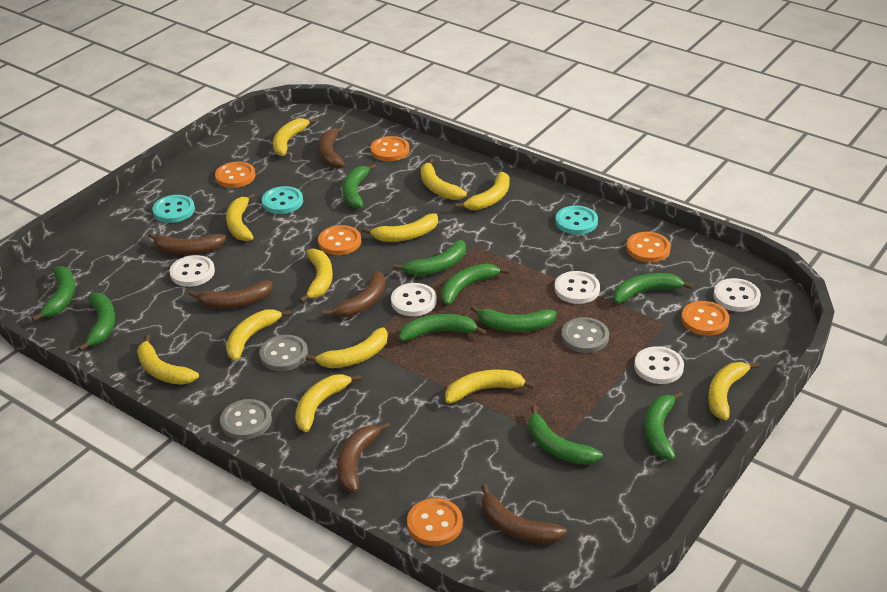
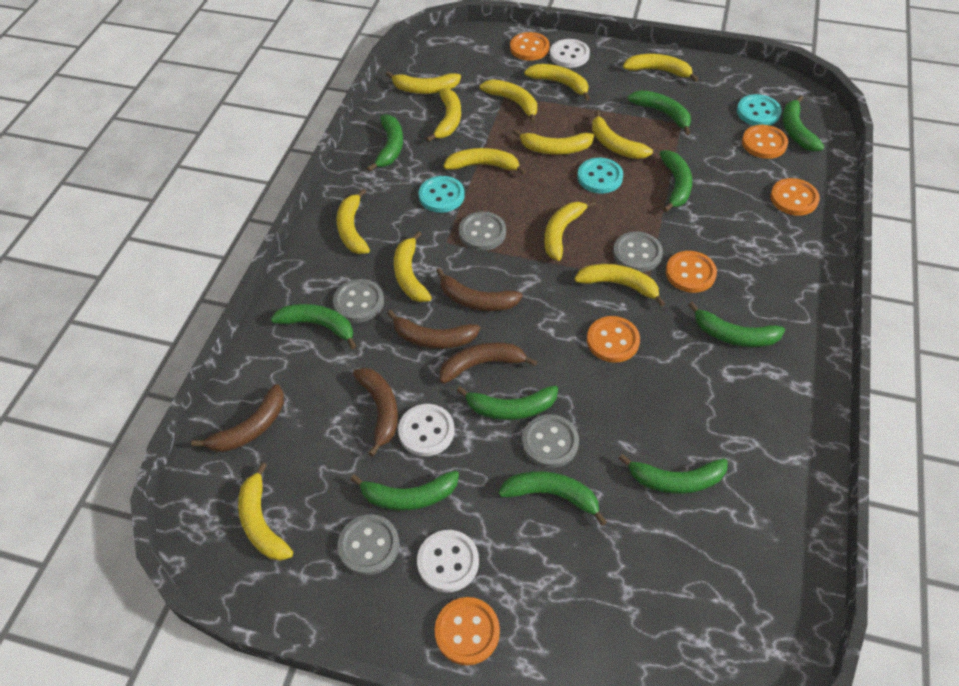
brown banana: 6 -> 5
grey button: 3 -> 5
white button: 5 -> 3
yellow banana: 12 -> 13

